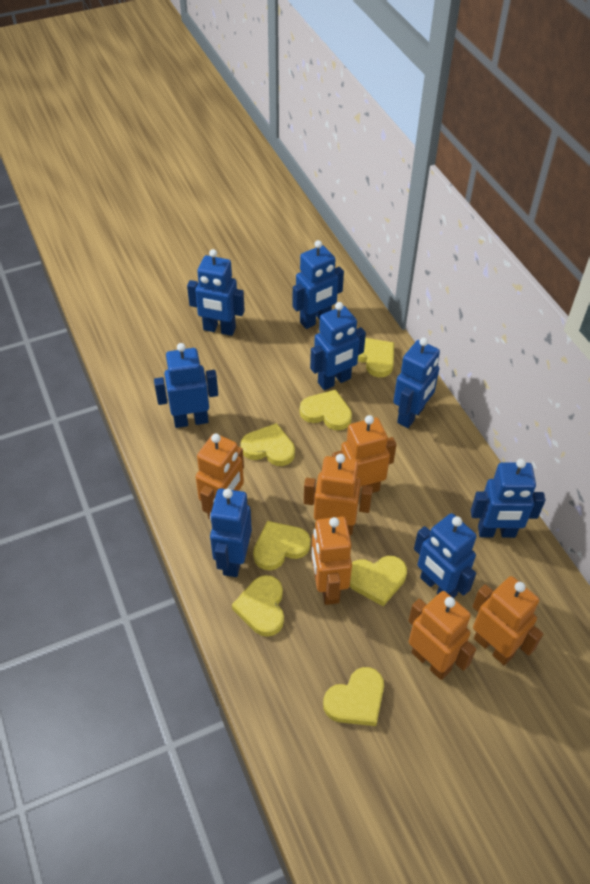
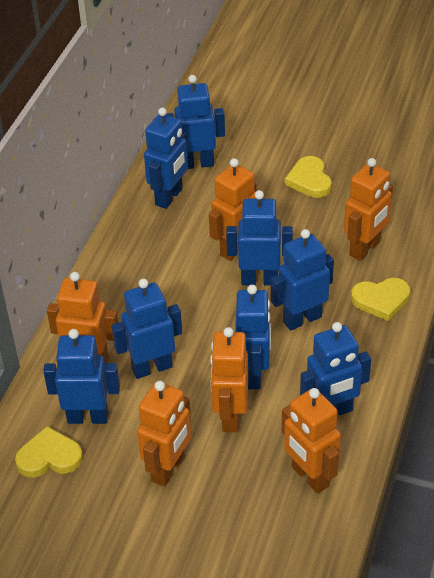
yellow heart: 7 -> 3

